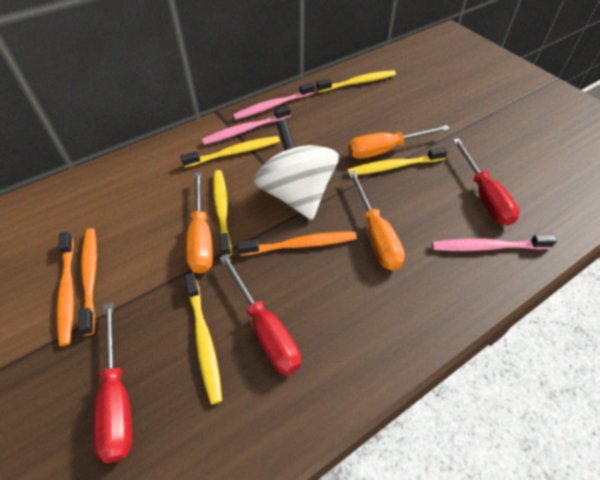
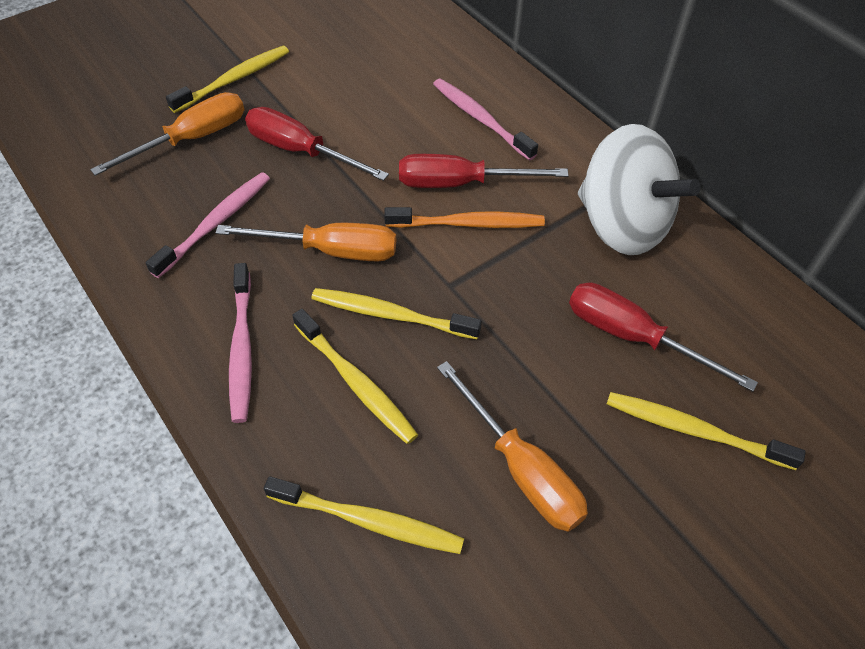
orange toothbrush: 3 -> 1

